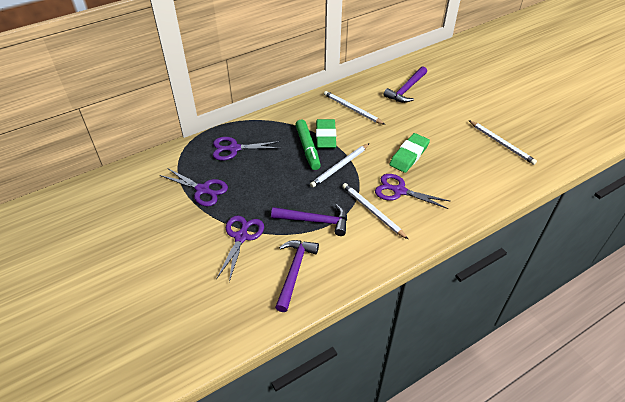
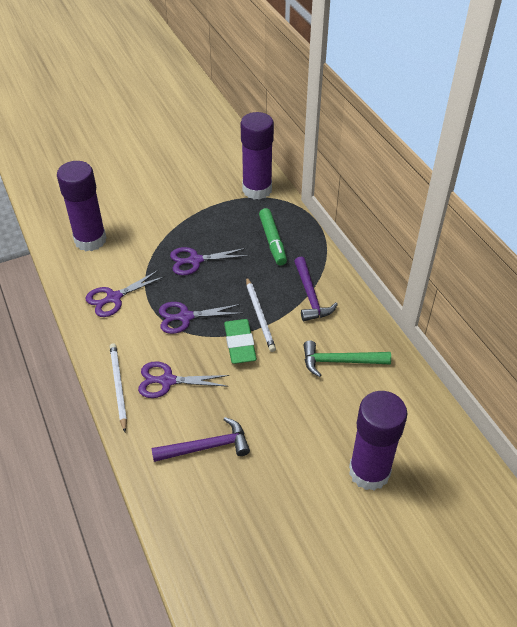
green eraser: 2 -> 1
green hammer: 0 -> 1
purple glue stick: 0 -> 3
purple hammer: 3 -> 2
white pencil: 4 -> 2

